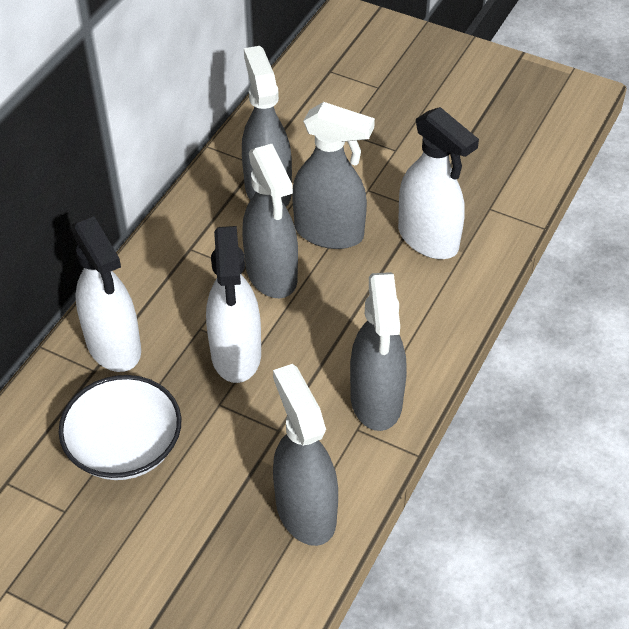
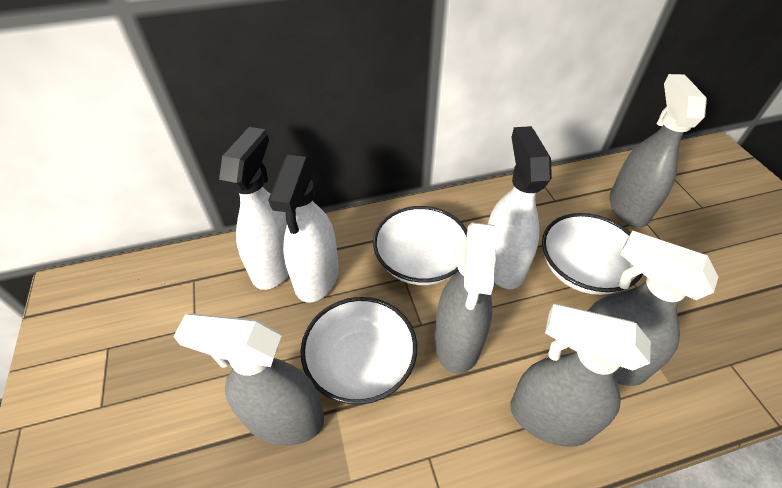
white bowl: 1 -> 3

